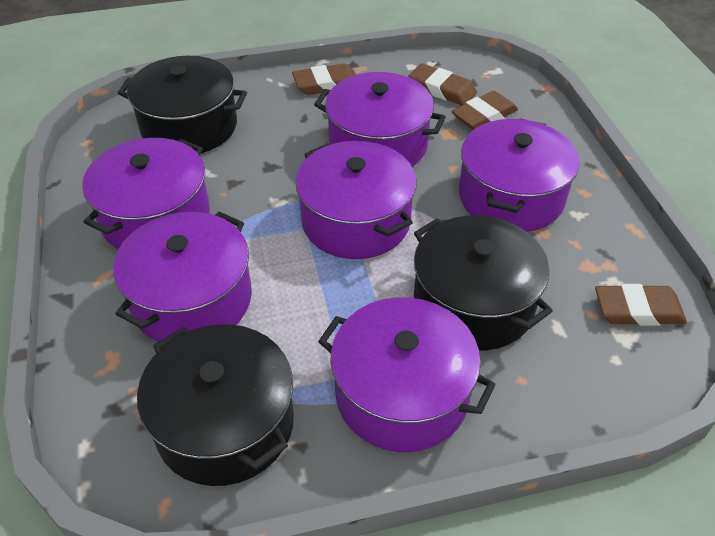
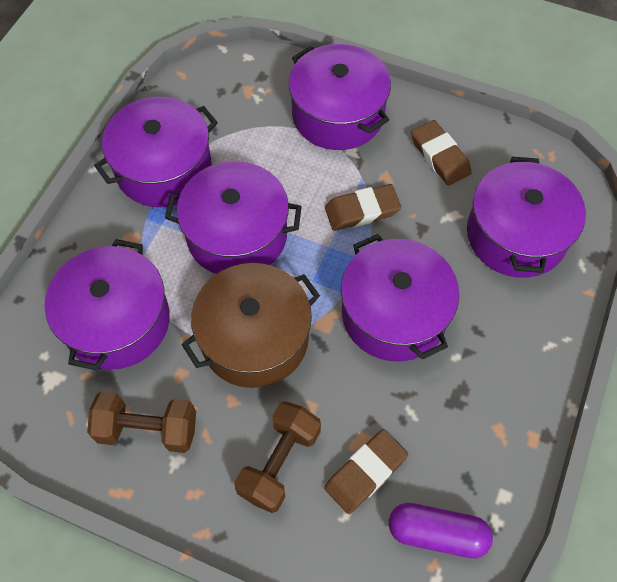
black pot: 3 -> 0
brown dumbbell: 0 -> 2
brown eraser: 4 -> 3
brown pot: 0 -> 1
purple capsule: 0 -> 1

